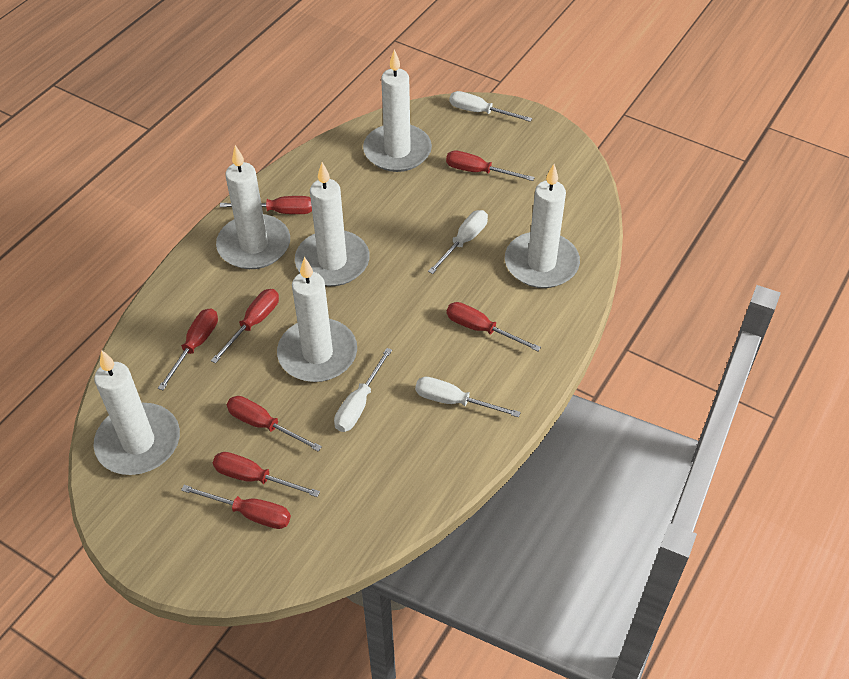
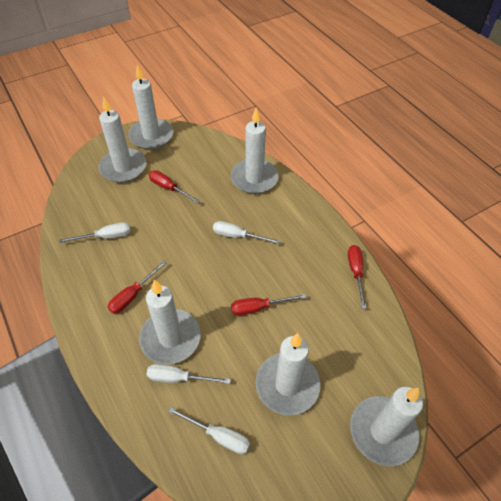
red screwdriver: 8 -> 4

